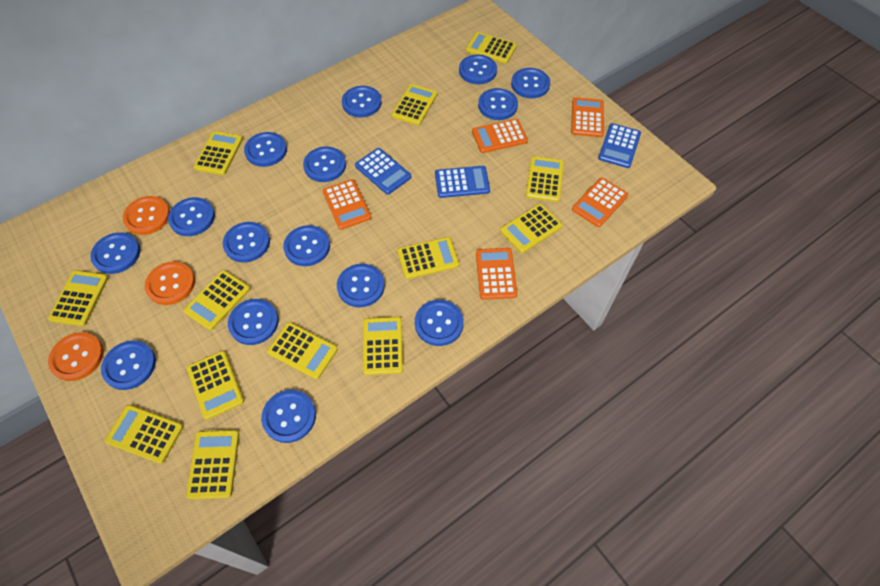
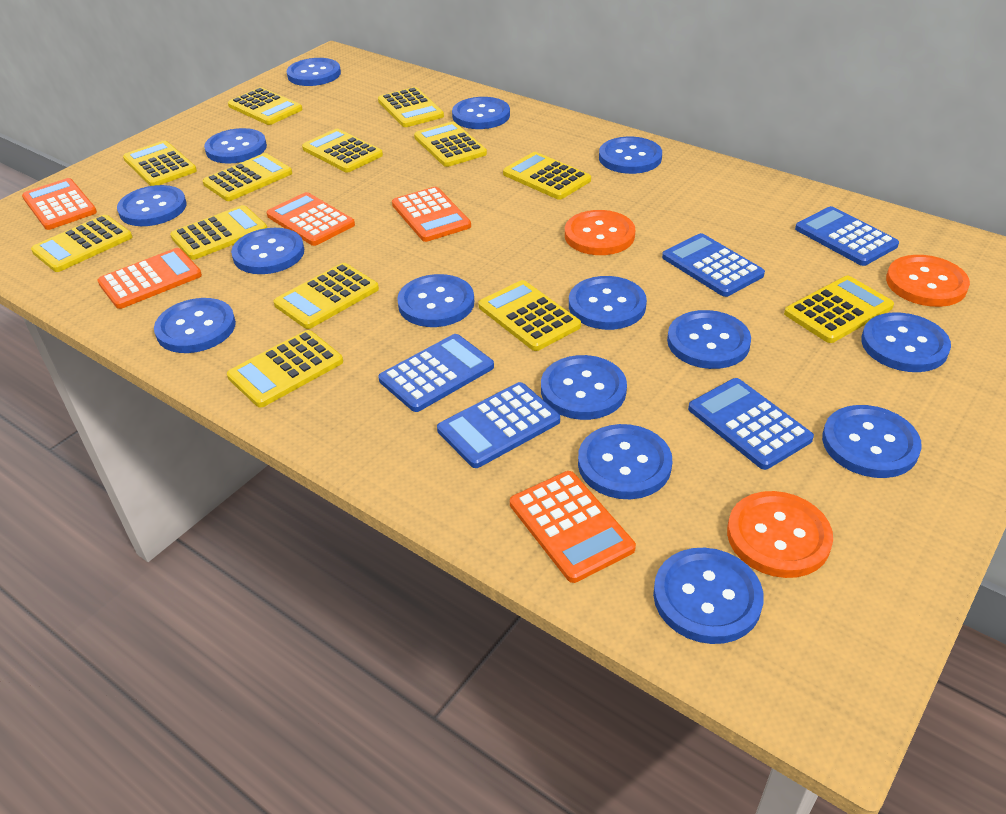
blue calculator: 3 -> 5

